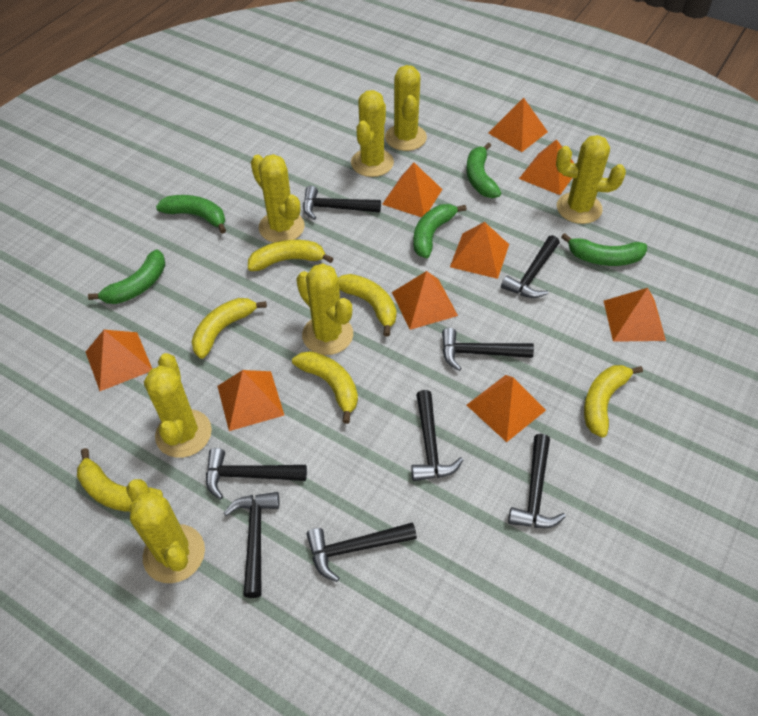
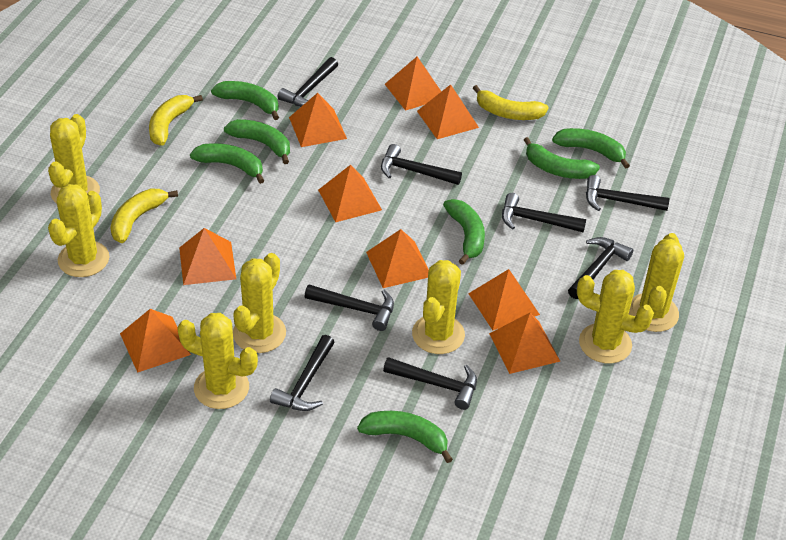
green banana: 5 -> 7
yellow banana: 6 -> 3

